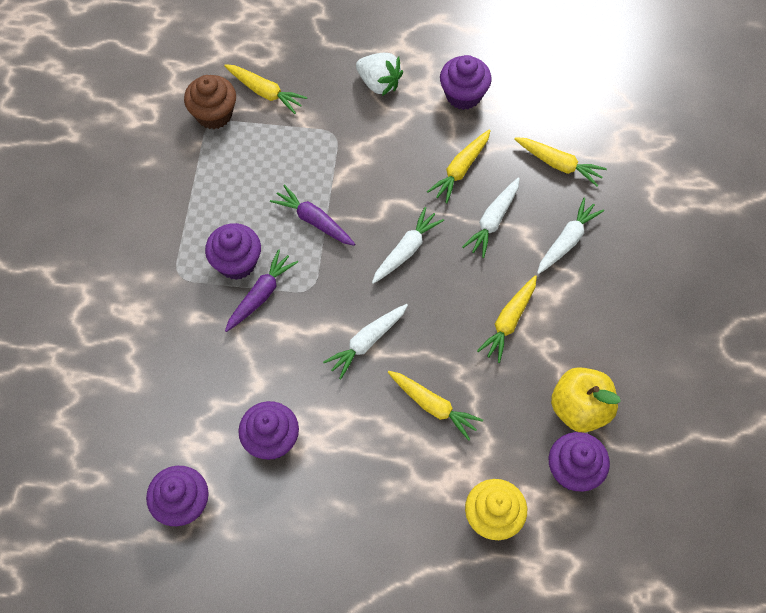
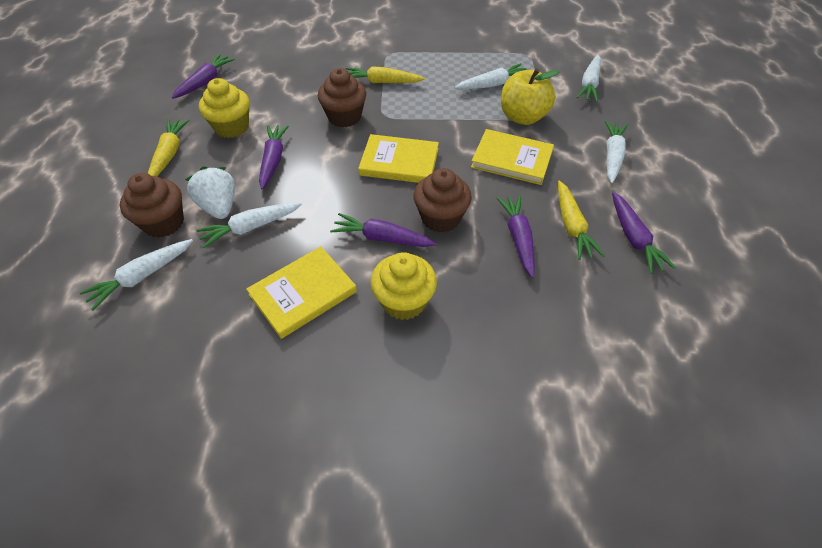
brown cupcake: 1 -> 3
purple carrot: 2 -> 5
purple cupcake: 5 -> 0
white carrot: 4 -> 5
yellow book: 0 -> 3
yellow carrot: 5 -> 3
yellow cupcake: 1 -> 2

